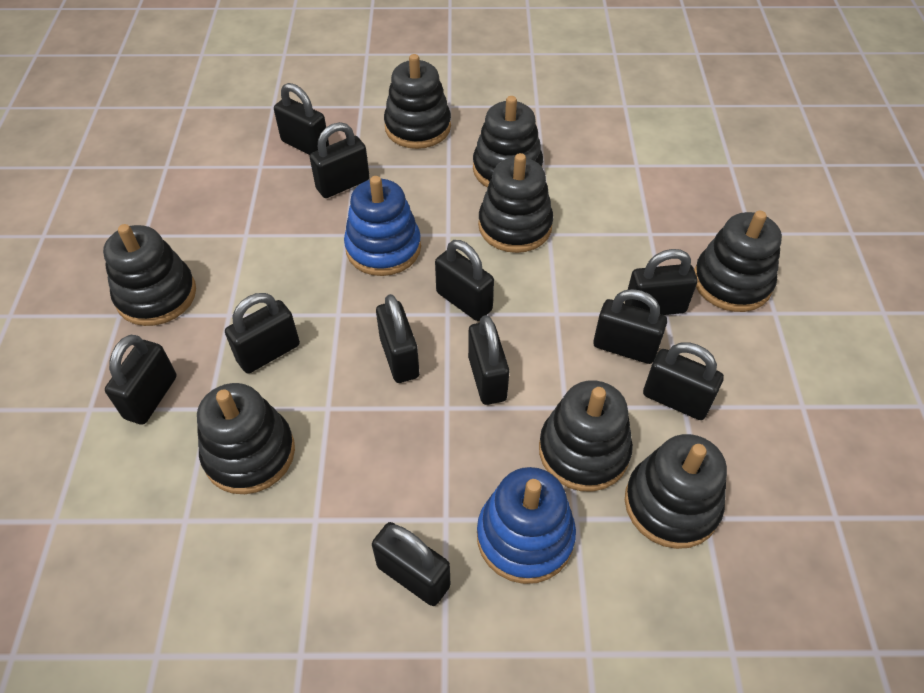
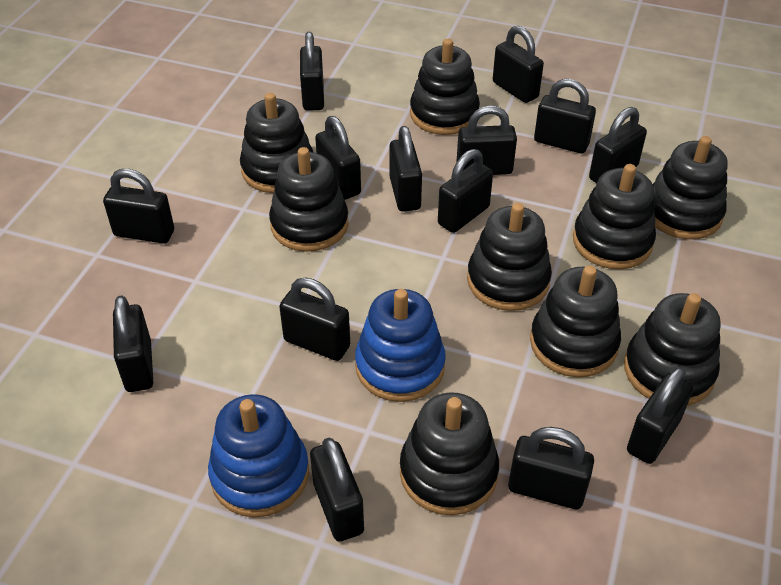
black padlock: 11 -> 14
black stacking toy: 8 -> 9

